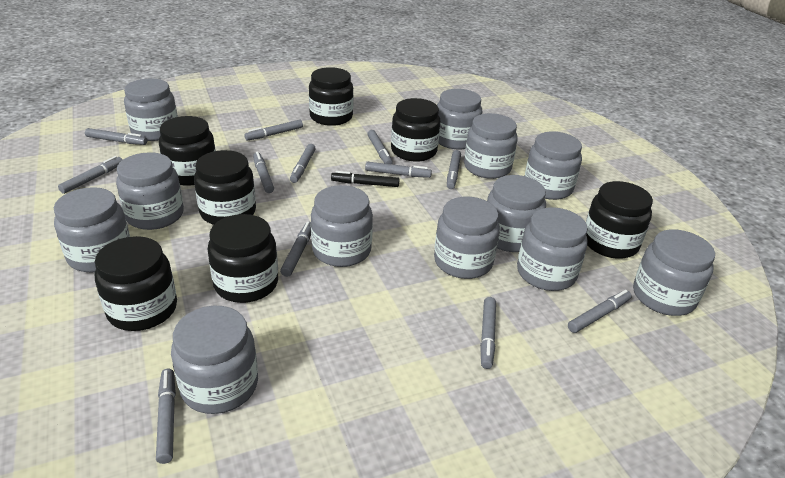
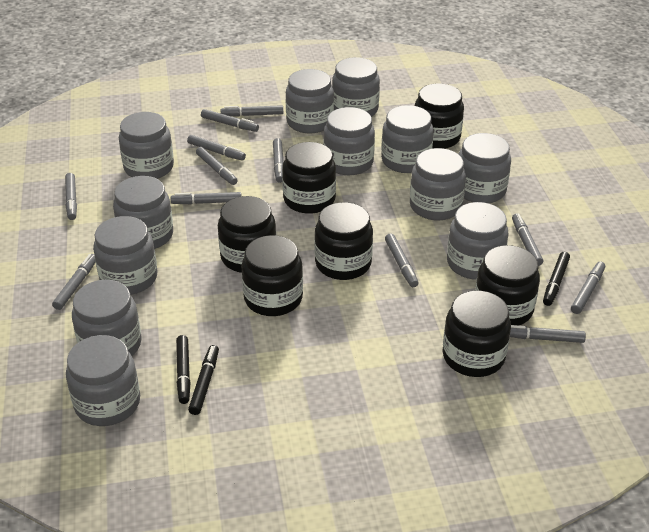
black marker: 1 -> 3

